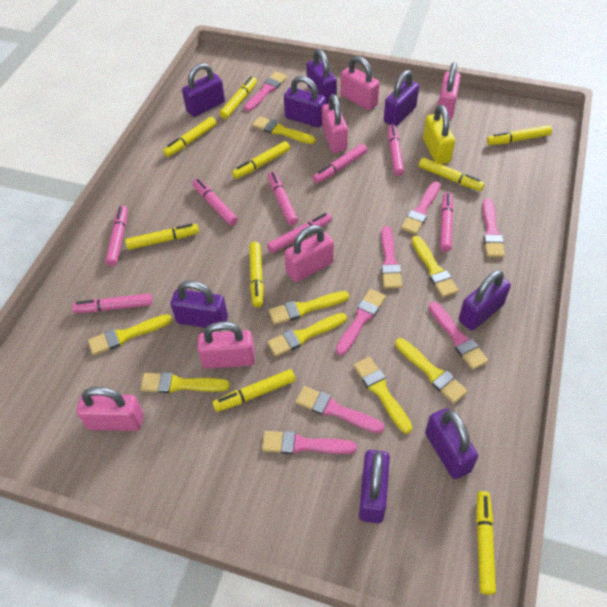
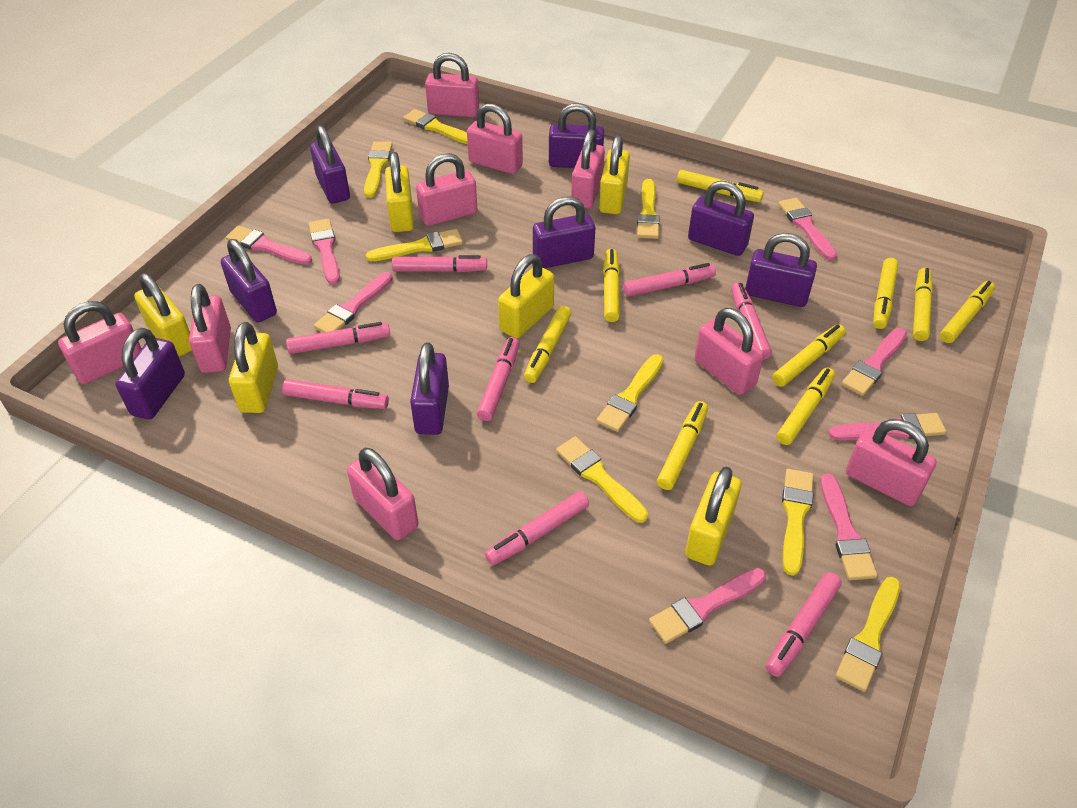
pink padlock: 6 -> 9
yellow padlock: 1 -> 6

